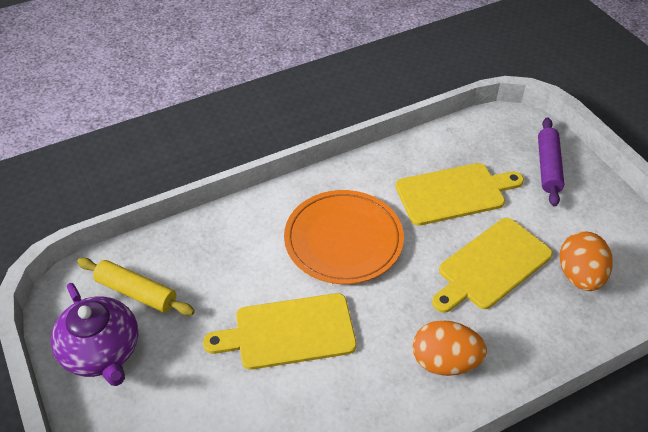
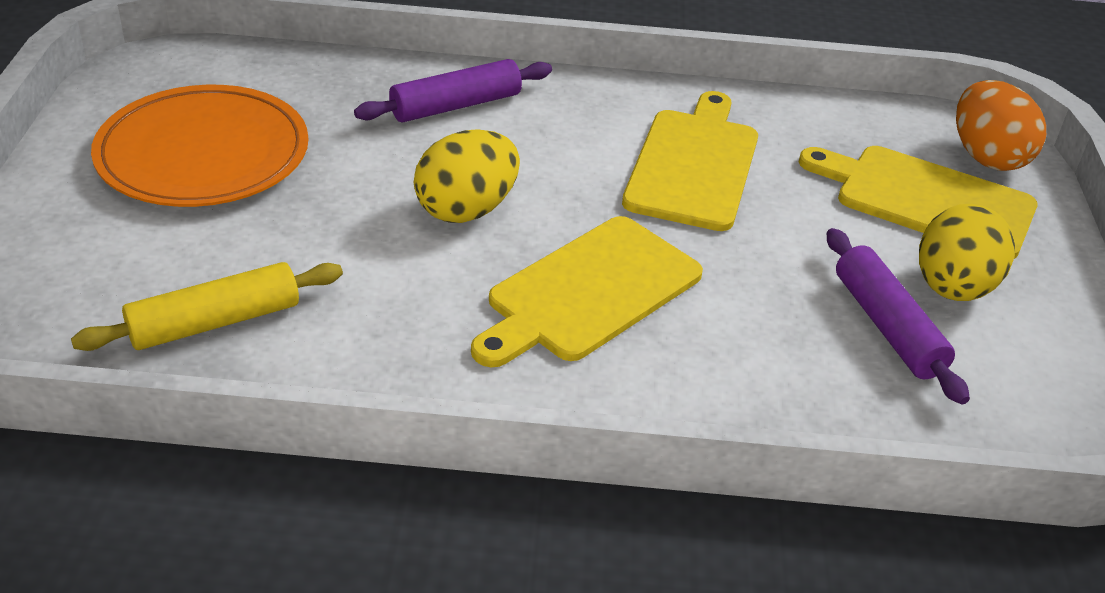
orange egg: 2 -> 1
purple rolling pin: 1 -> 2
purple teapot: 1 -> 0
yellow egg: 0 -> 2

